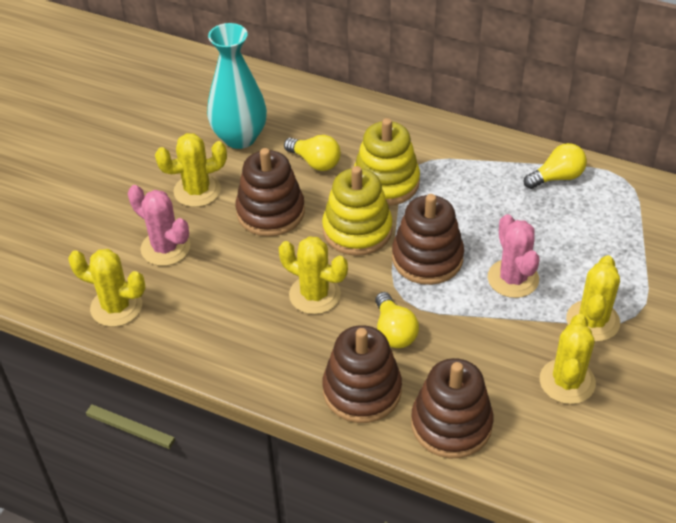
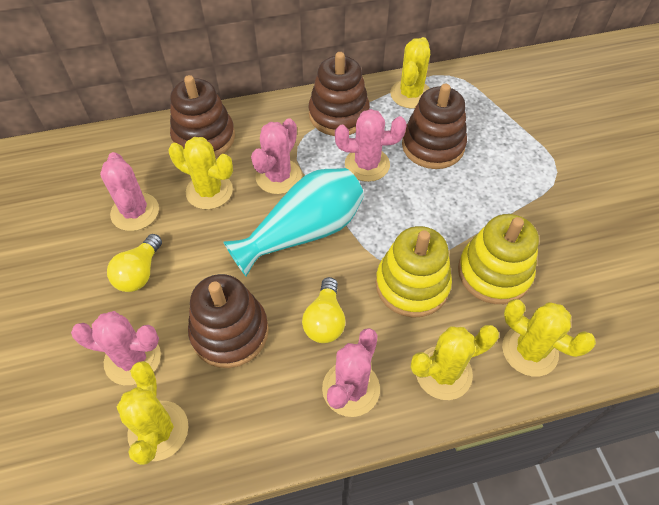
pink cactus: 2 -> 5
yellow light bulb: 3 -> 2

